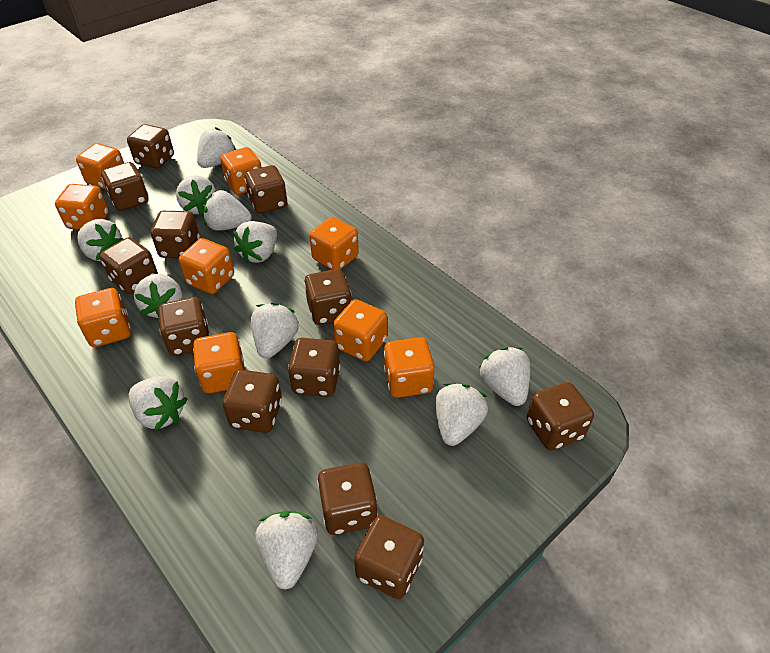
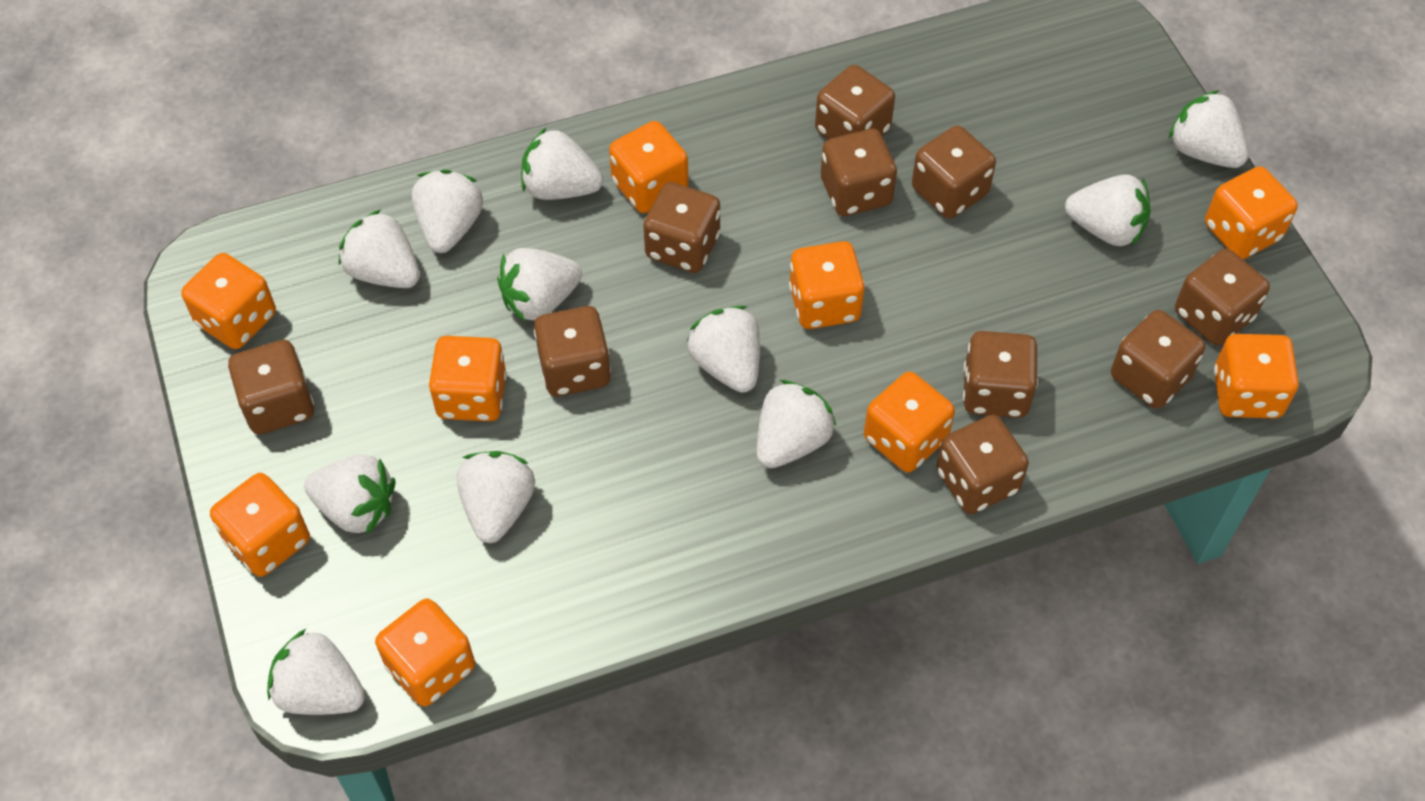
brown dice: 12 -> 10

